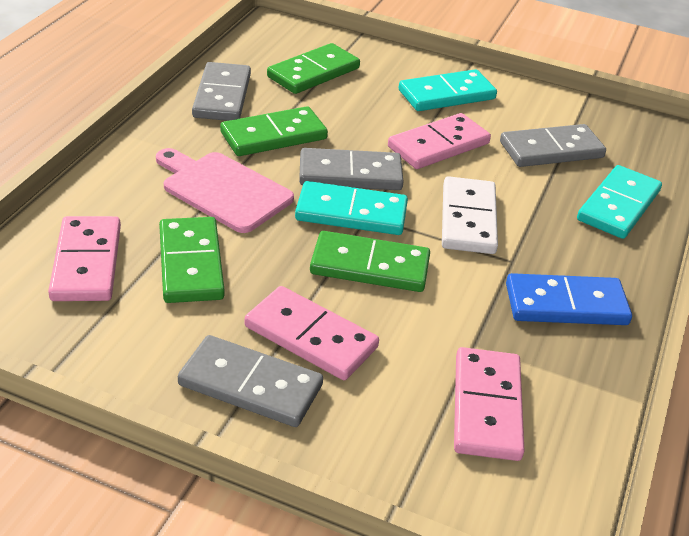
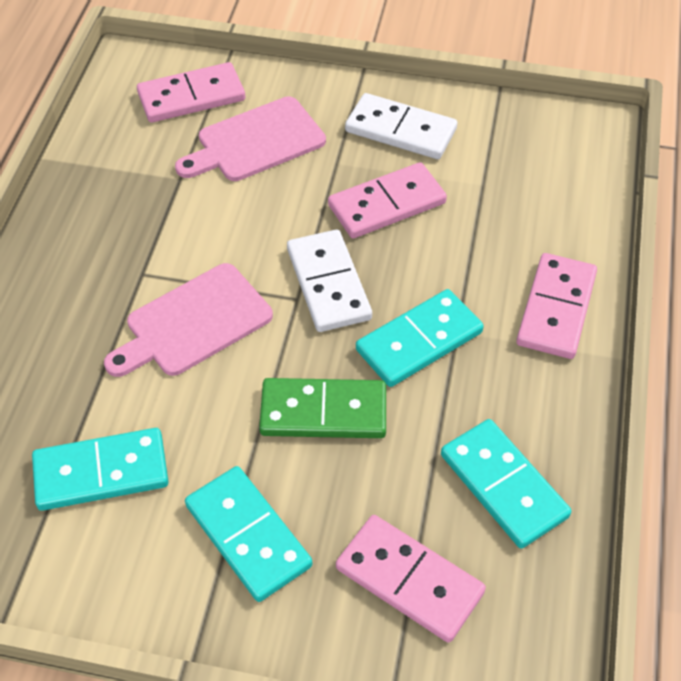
blue domino: 1 -> 0
green domino: 4 -> 1
grey domino: 4 -> 0
pink cutting board: 1 -> 2
turquoise domino: 3 -> 4
white domino: 1 -> 2

